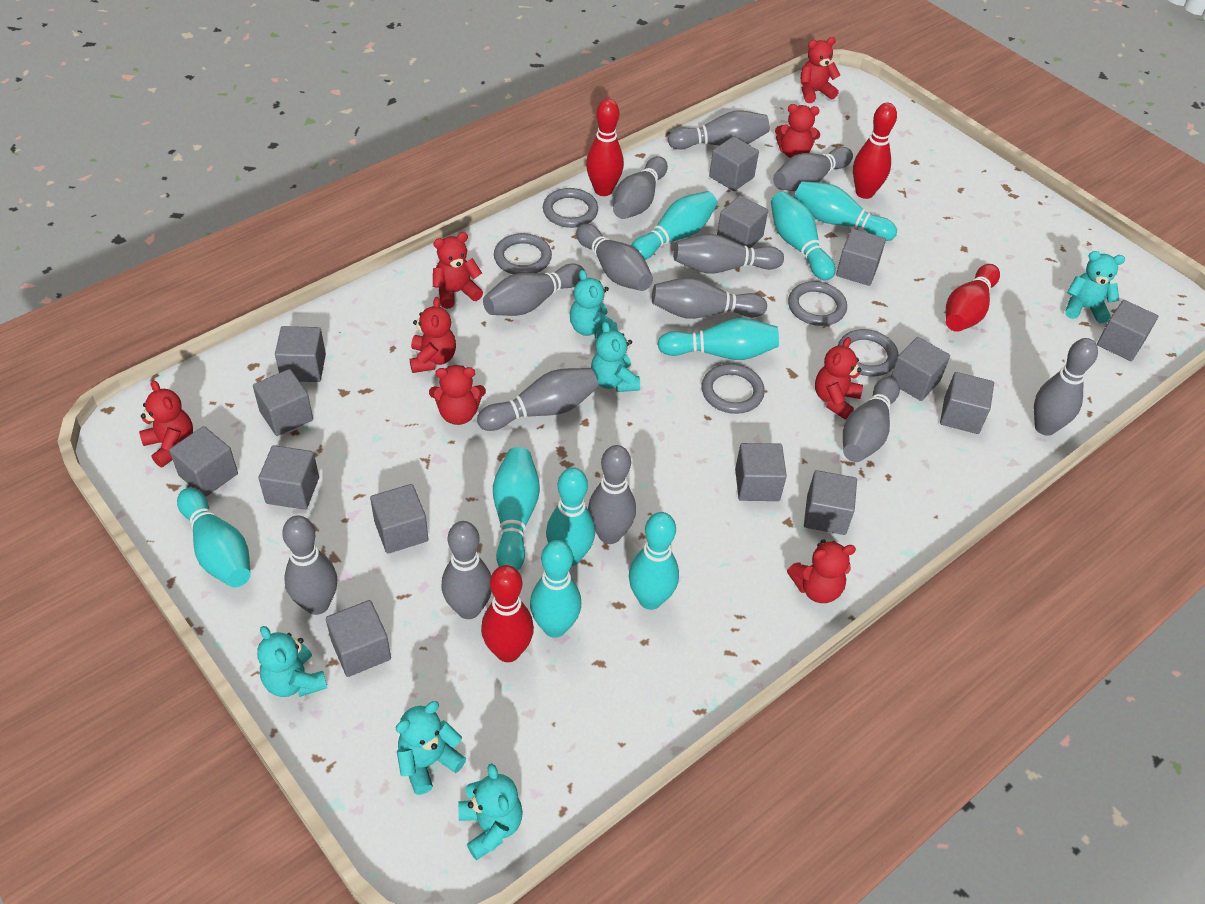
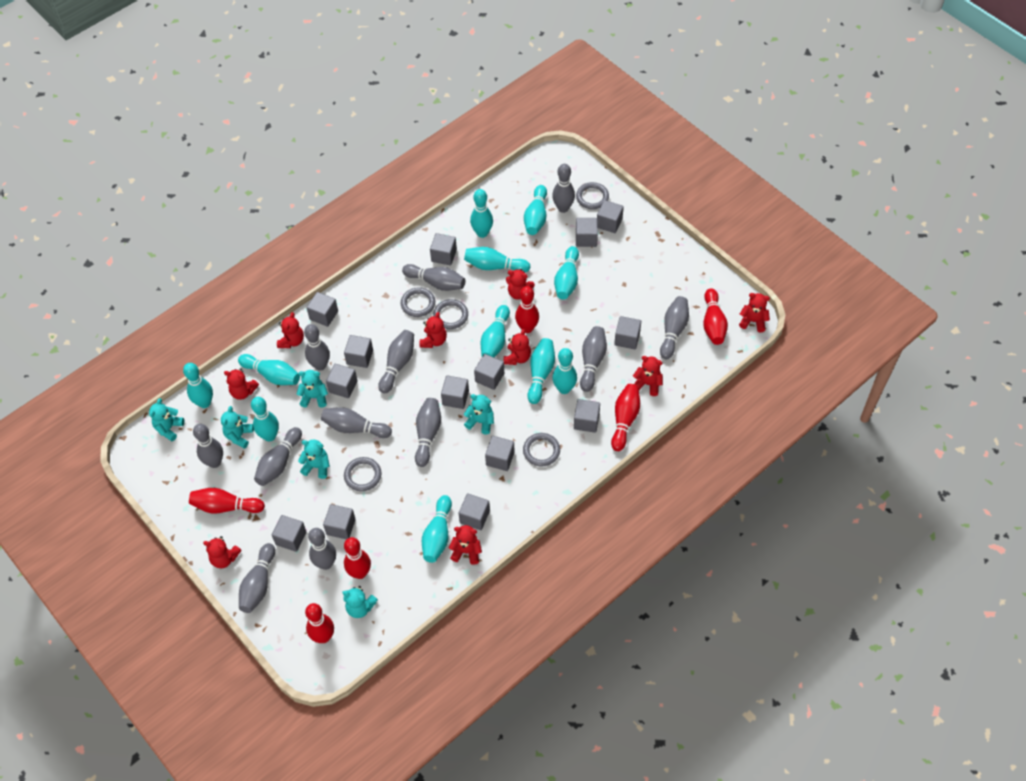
grey bowling pin: 13 -> 12
red bowling pin: 4 -> 6
red teddy bear: 8 -> 9
turquoise bowling pin: 9 -> 11

